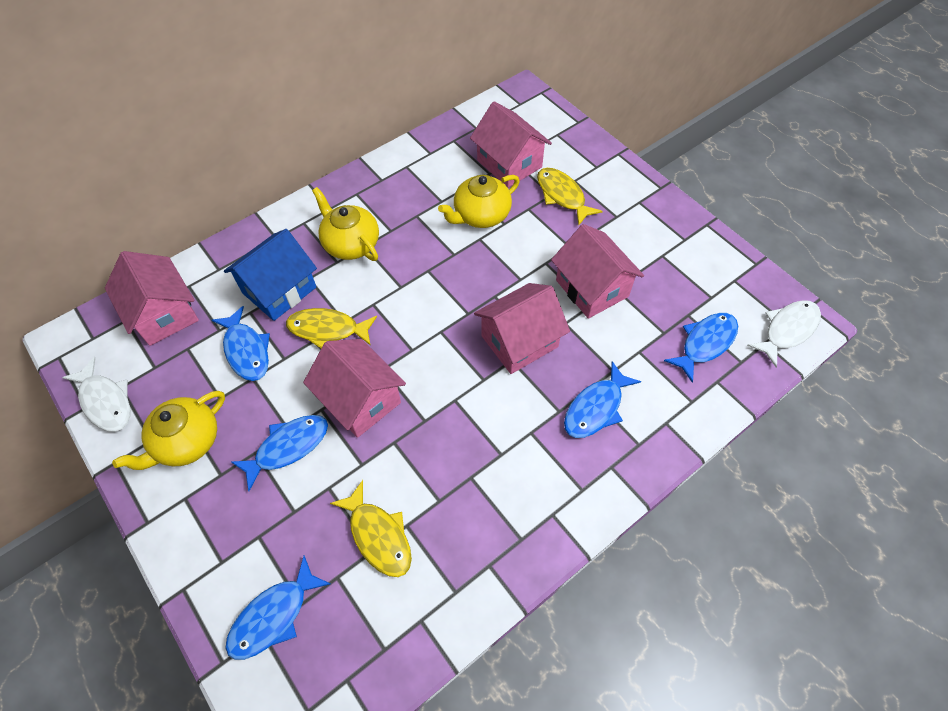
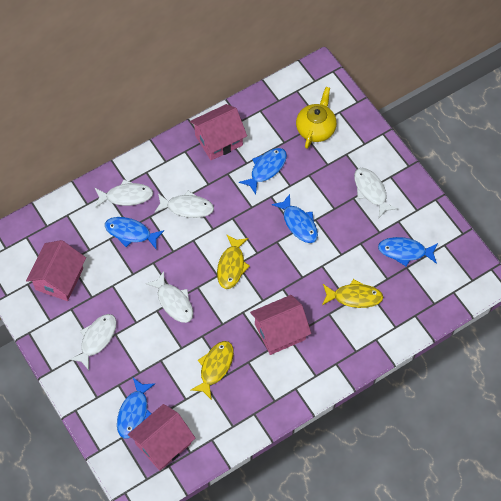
blue house: 1 -> 0
pink house: 5 -> 4
white fish: 2 -> 5
yellow teapot: 3 -> 1

